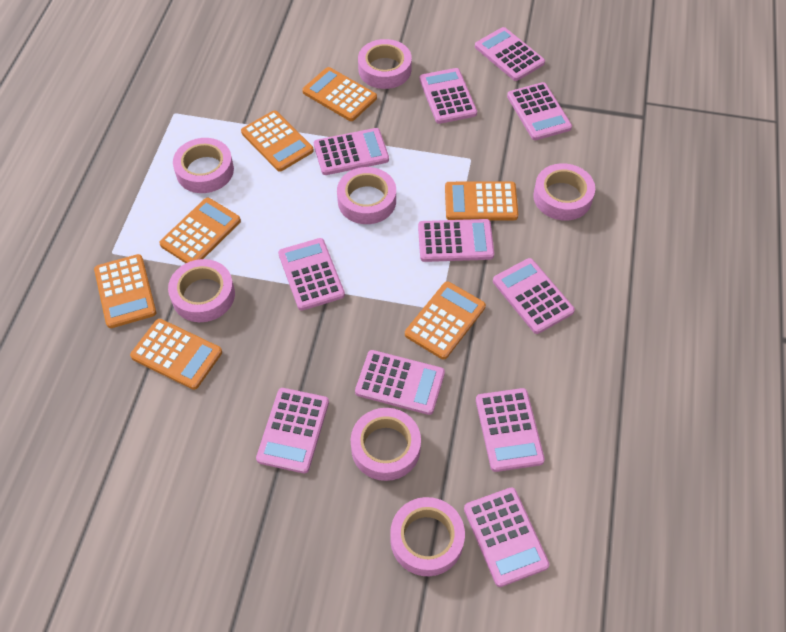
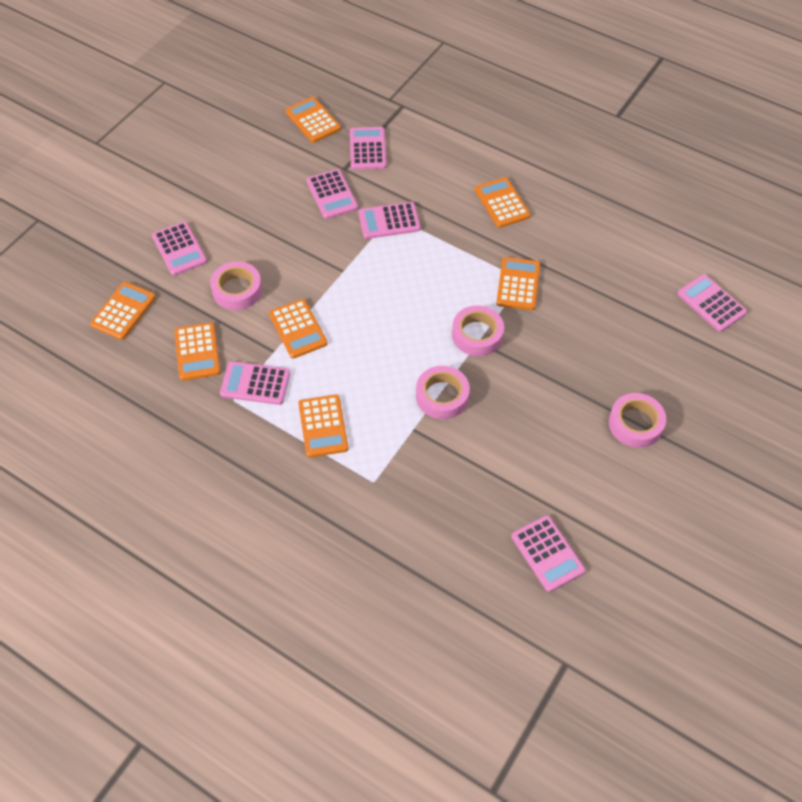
pink calculator: 11 -> 7
pink tape: 7 -> 4

